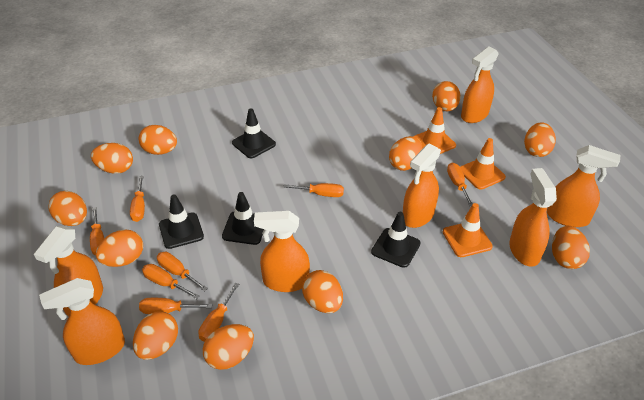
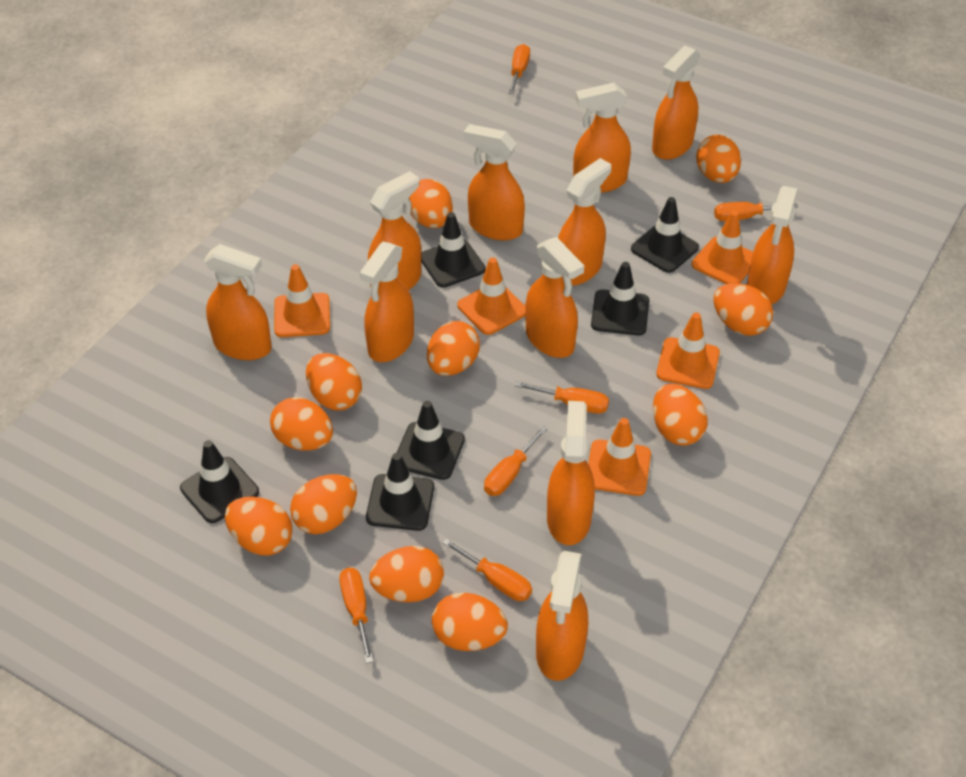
black traffic cone: 4 -> 6
orange screwdriver: 8 -> 6
orange spray bottle: 7 -> 11
orange traffic cone: 3 -> 5

